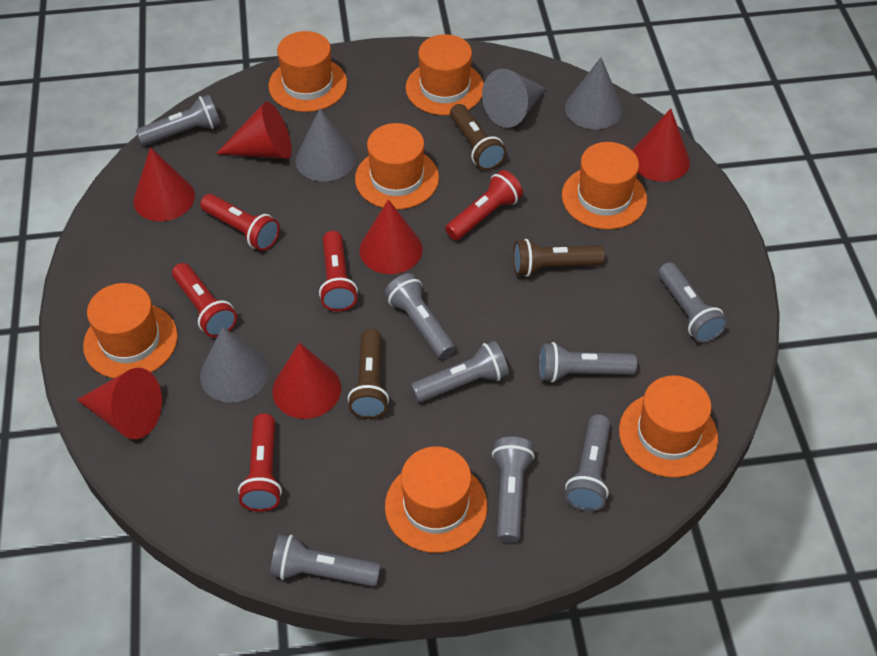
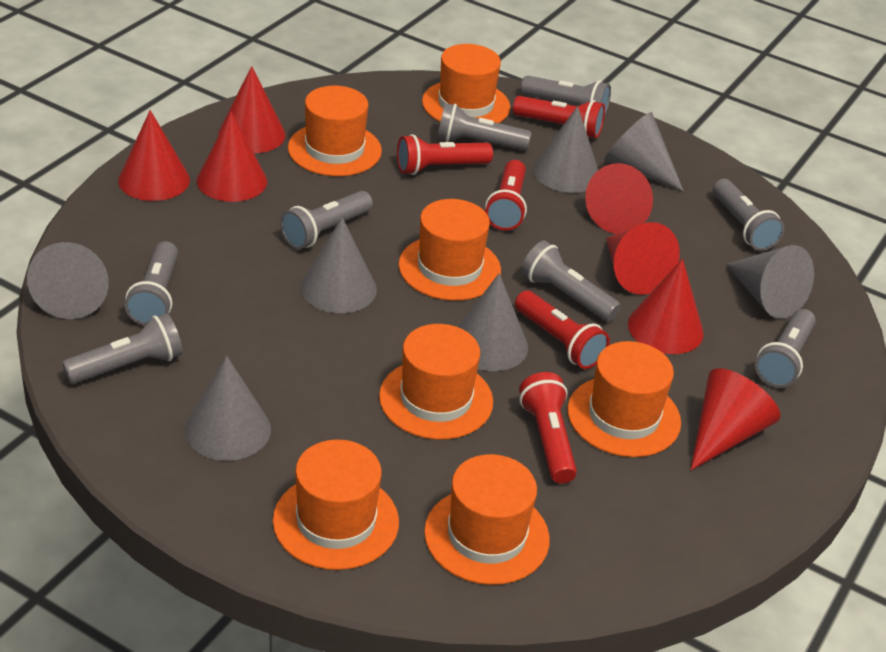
brown flashlight: 3 -> 0
grey cone: 4 -> 7
red cone: 6 -> 7

